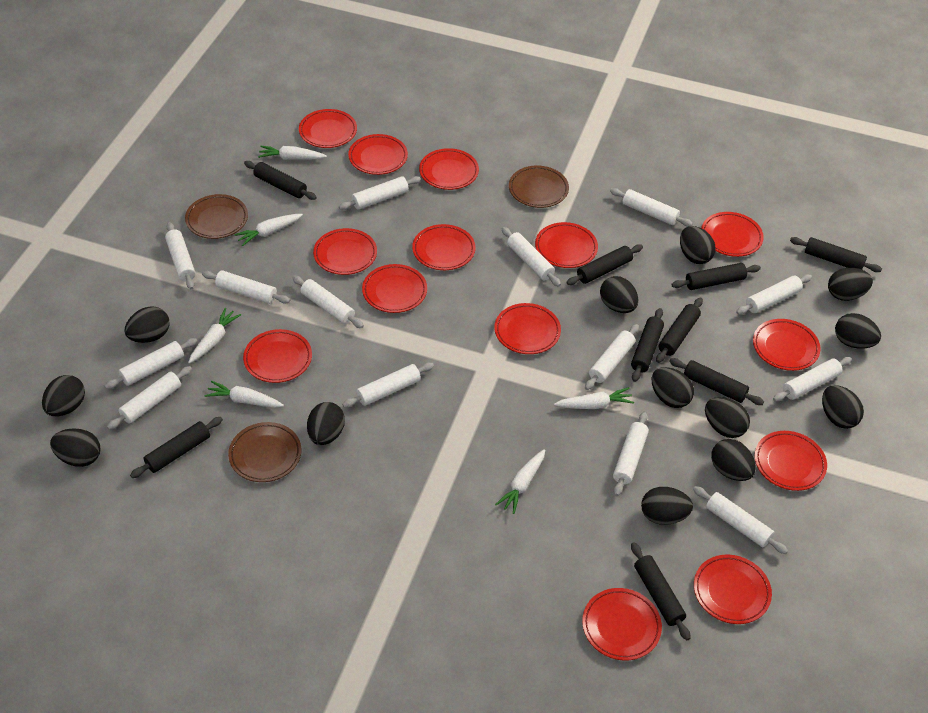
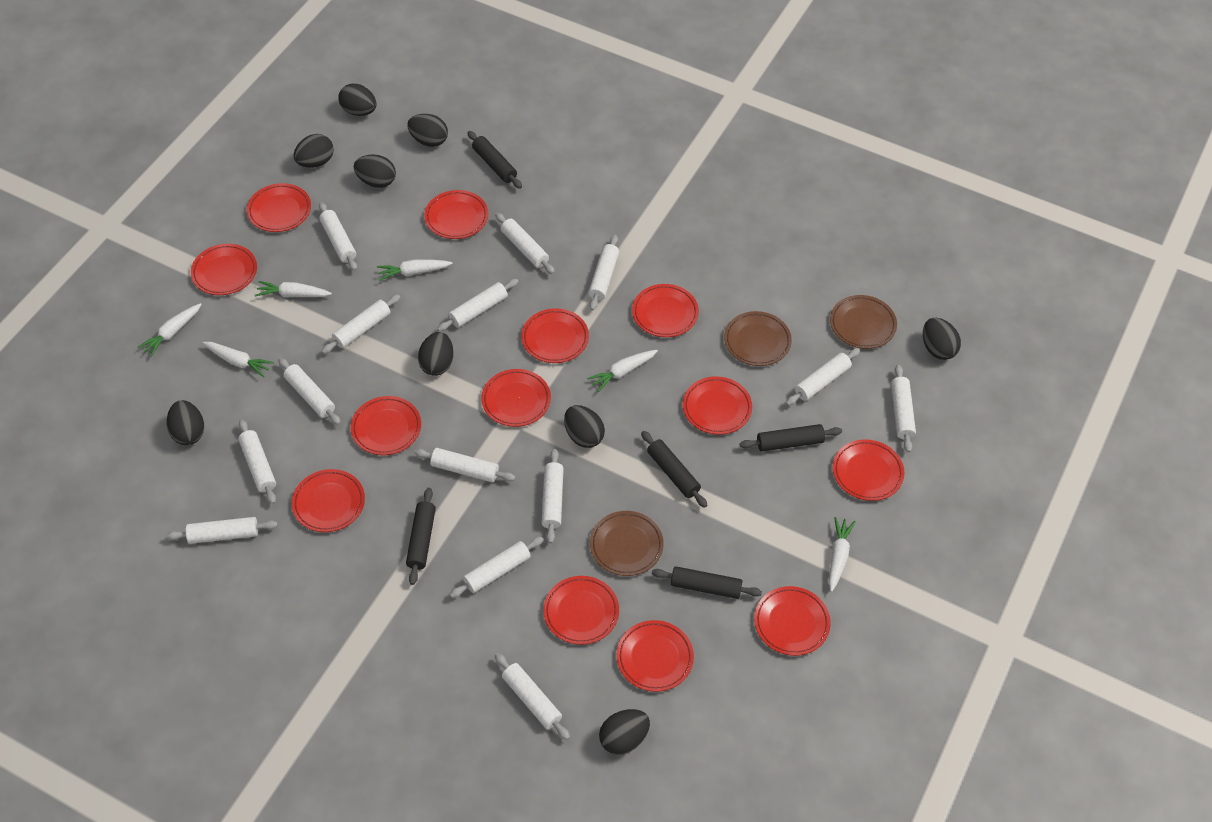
black egg: 13 -> 9
black rolling pin: 9 -> 5
red plate: 14 -> 13

